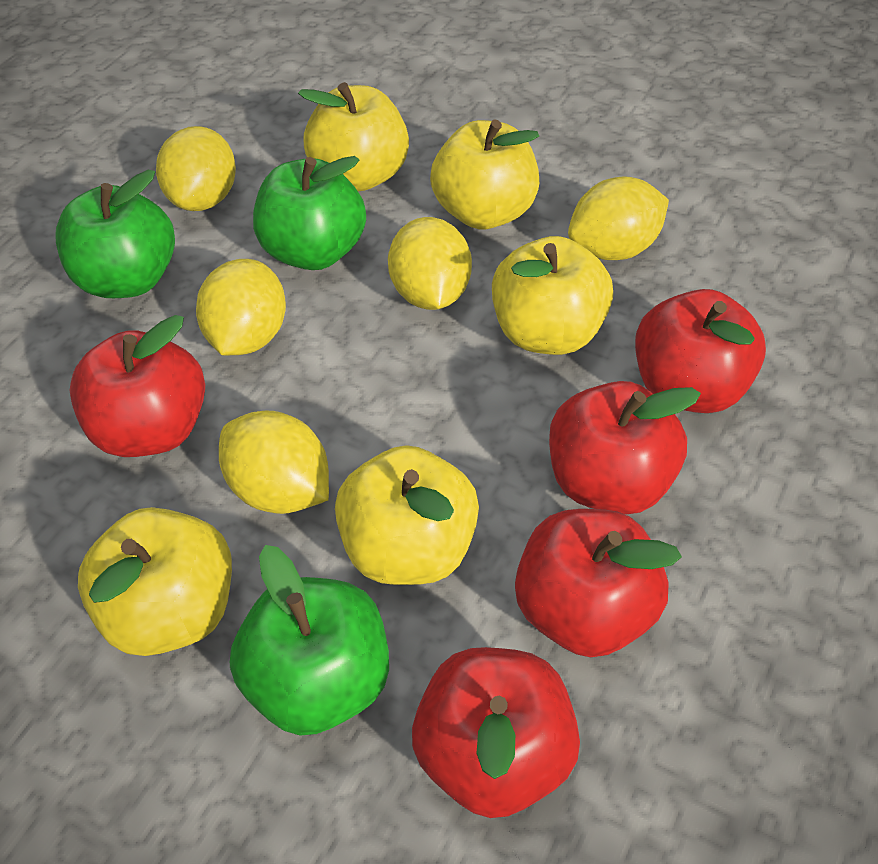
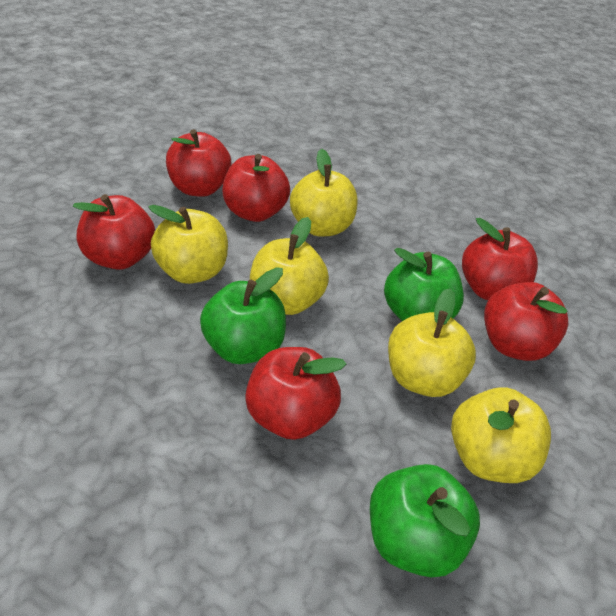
red apple: 5 -> 6
yellow lemon: 5 -> 0

